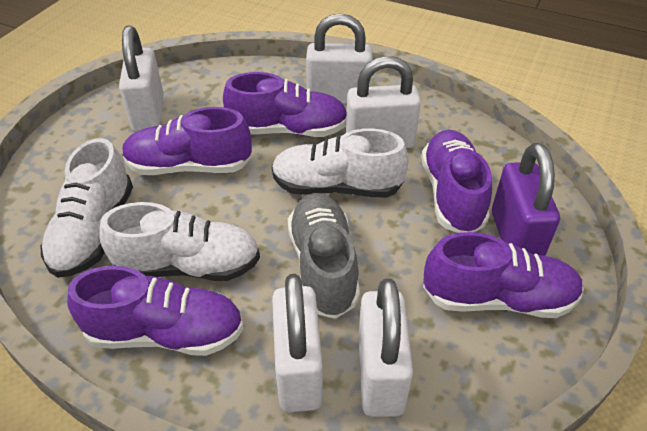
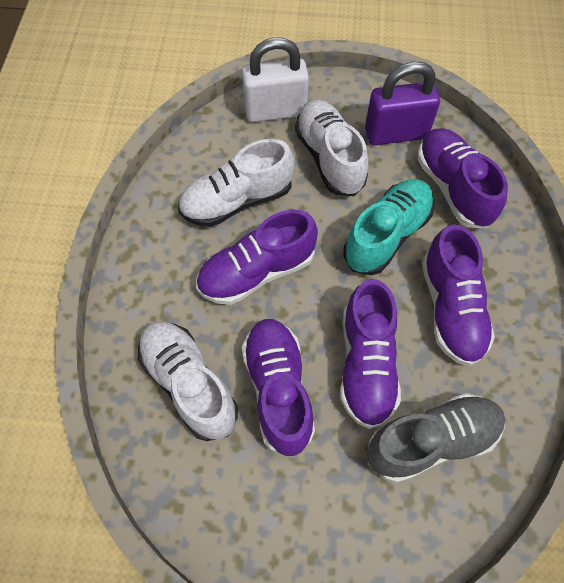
turquoise shoe: 0 -> 1
white padlock: 5 -> 1

